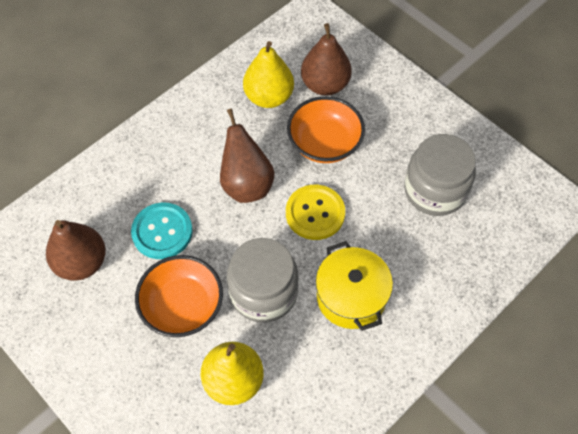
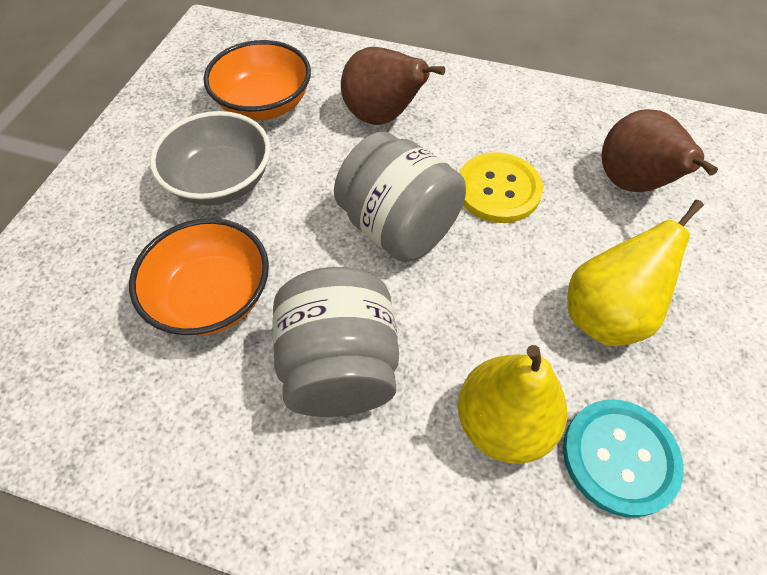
brown pear: 3 -> 2
grey bowl: 0 -> 1
yellow pot: 1 -> 0

